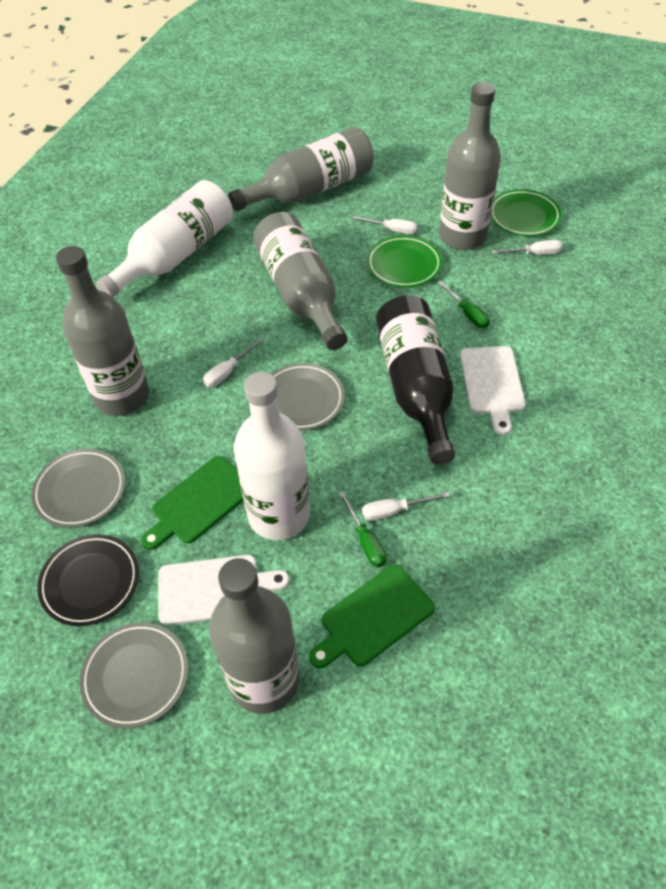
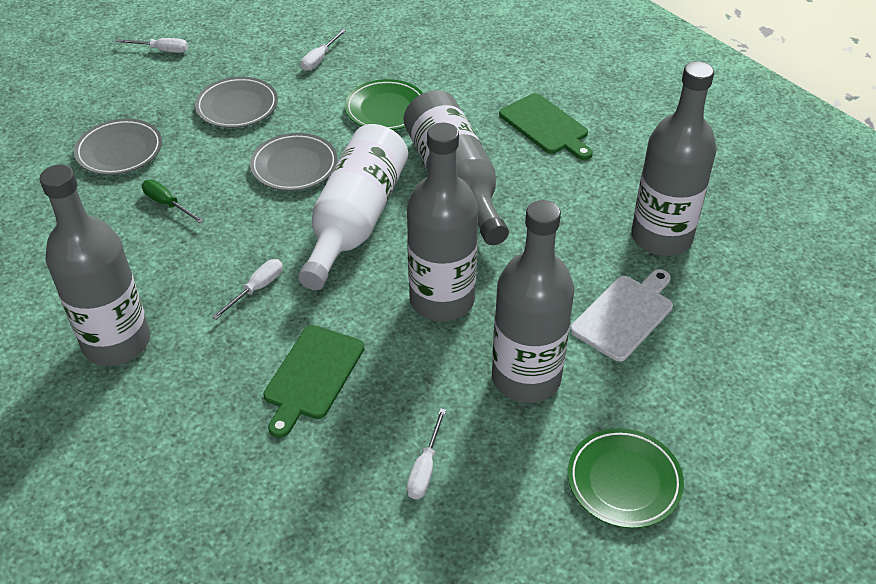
black bottle: 1 -> 0
black plate: 1 -> 0
green screwdriver: 2 -> 1
white bottle: 2 -> 1
white cutting board: 2 -> 1

